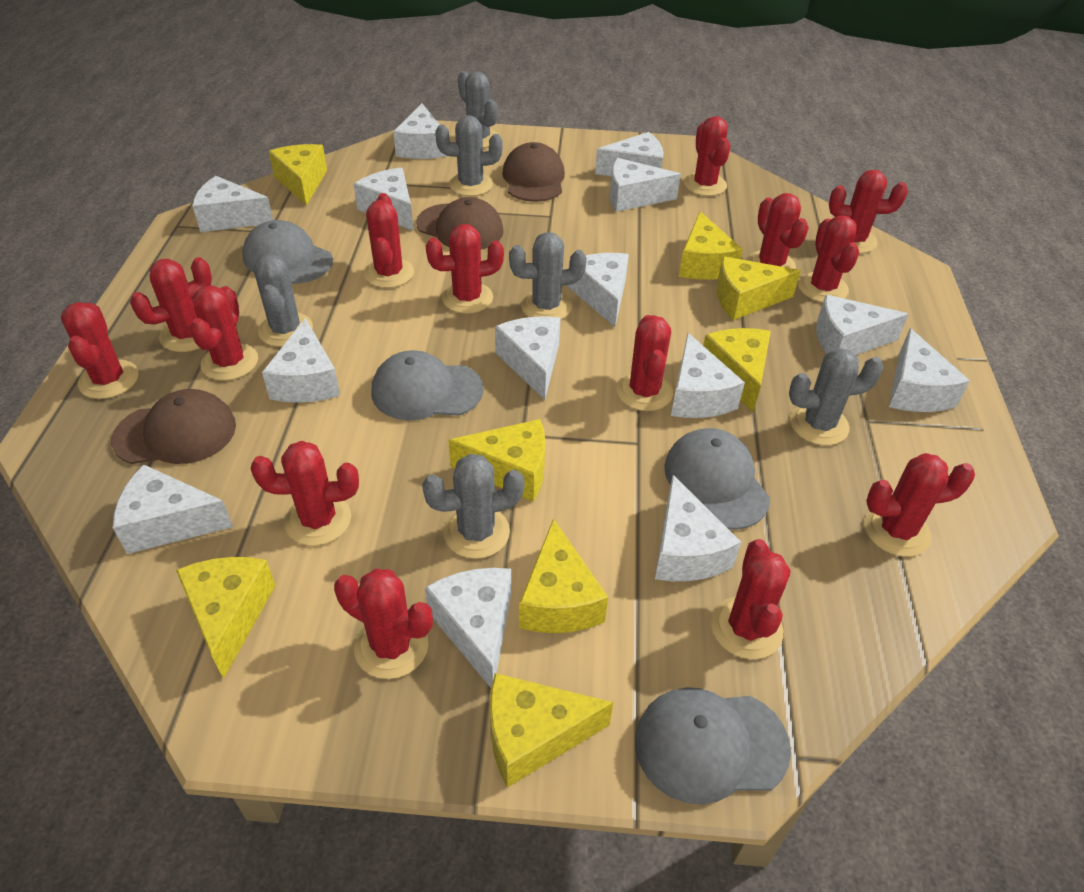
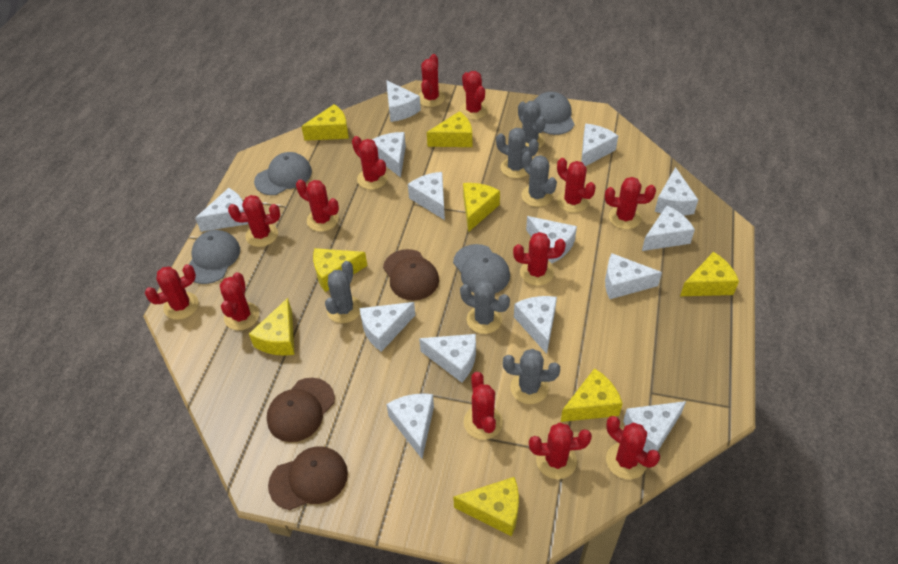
red cactus: 14 -> 13

